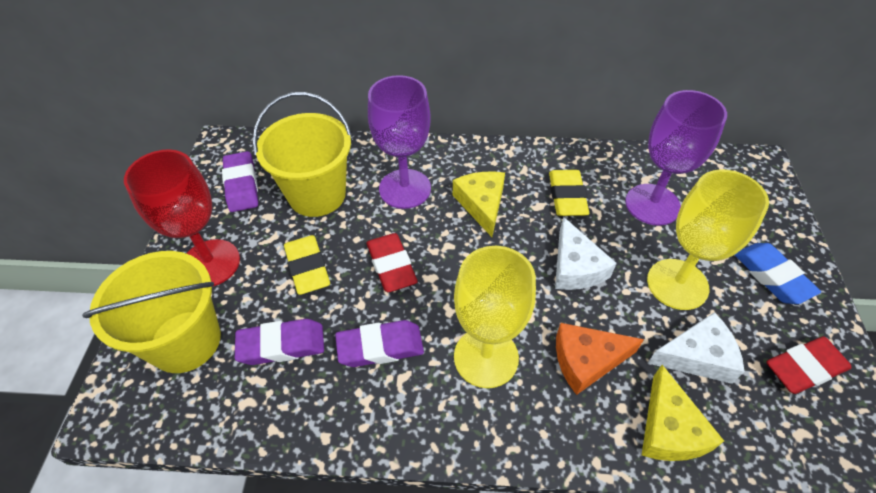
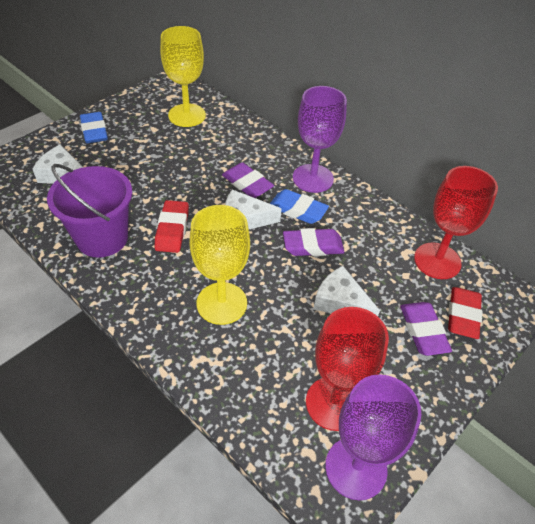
blue eraser: 1 -> 2
orange cheese: 1 -> 0
purple bucket: 0 -> 1
red goblet: 1 -> 2
white cheese: 2 -> 3
yellow bucket: 2 -> 0
yellow cheese: 2 -> 0
yellow eraser: 2 -> 0

